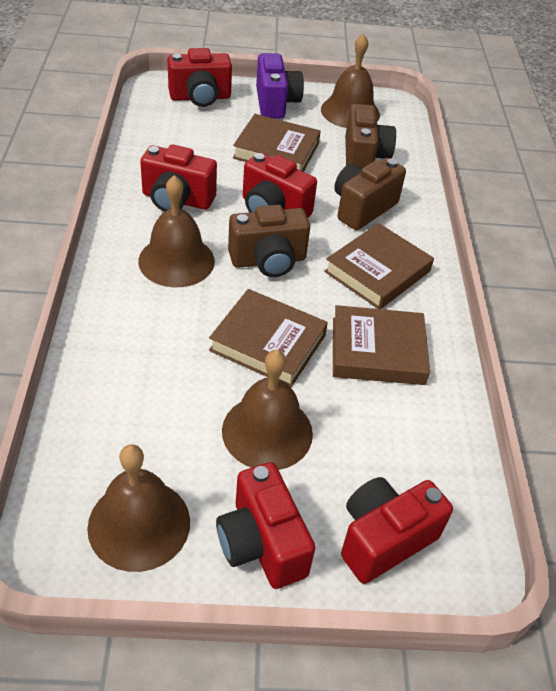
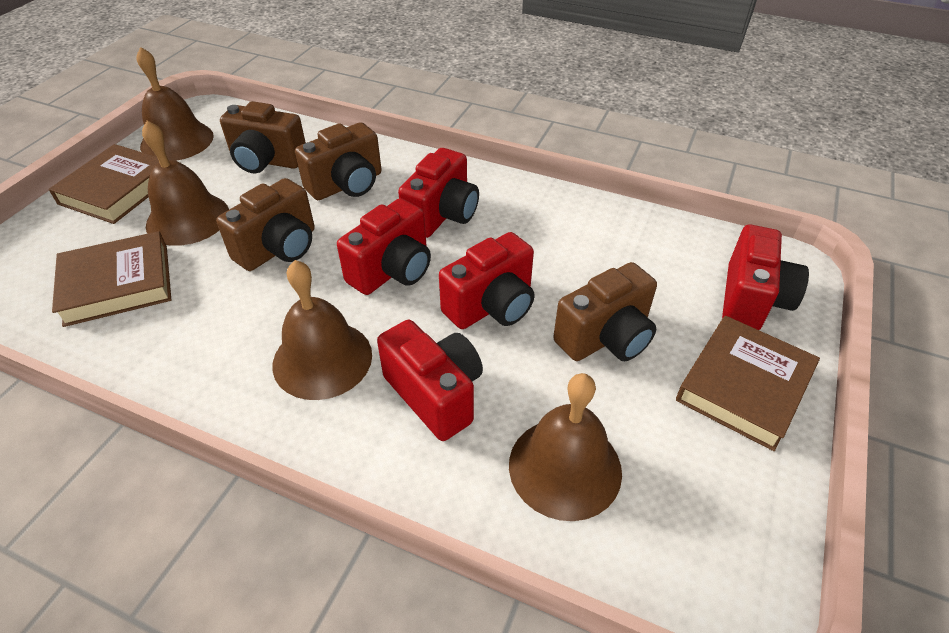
brown book: 4 -> 3
brown camera: 3 -> 4
purple camera: 1 -> 0

